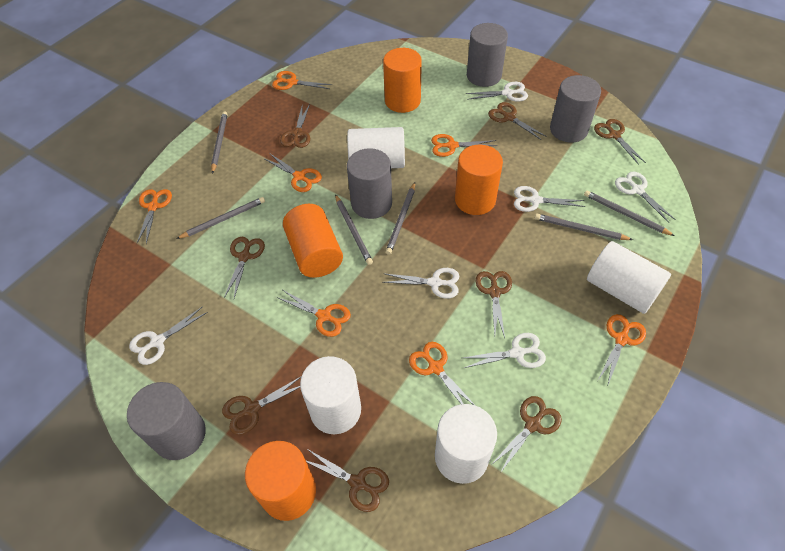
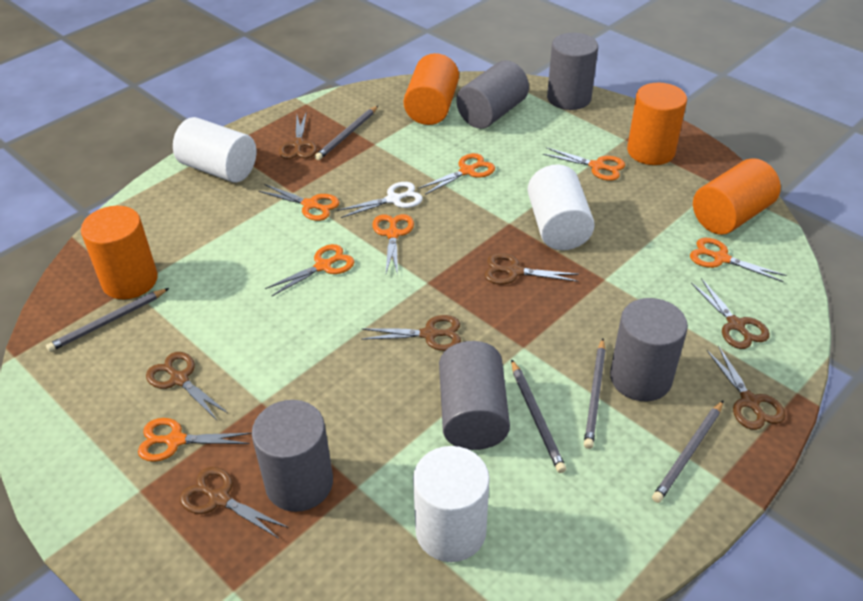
brown scissors: 8 -> 7
grey cylinder: 4 -> 5
grey pencil: 6 -> 5
white cylinder: 4 -> 3
white scissors: 6 -> 1

